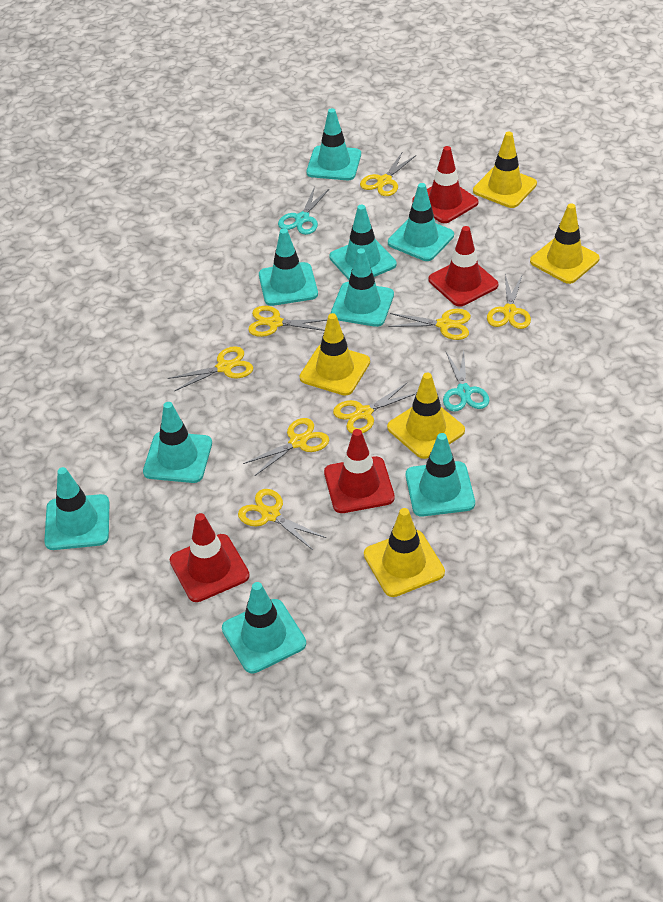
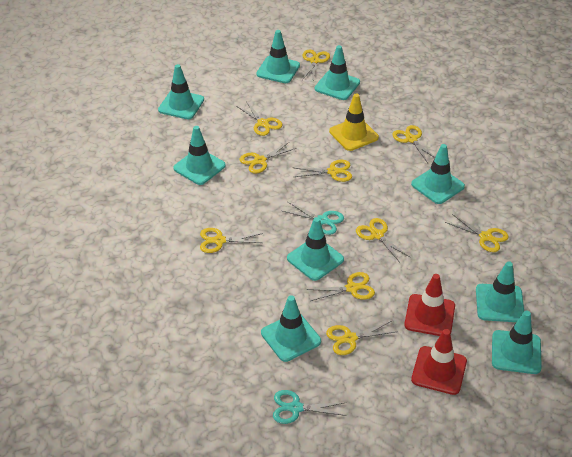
red traffic cone: 4 -> 2
yellow scissors: 8 -> 10
yellow traffic cone: 5 -> 1

